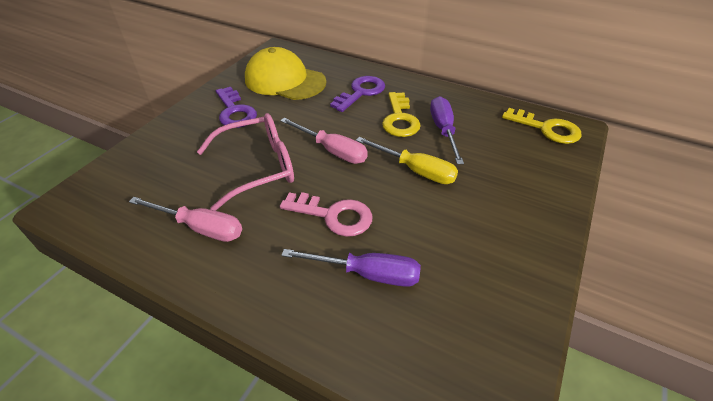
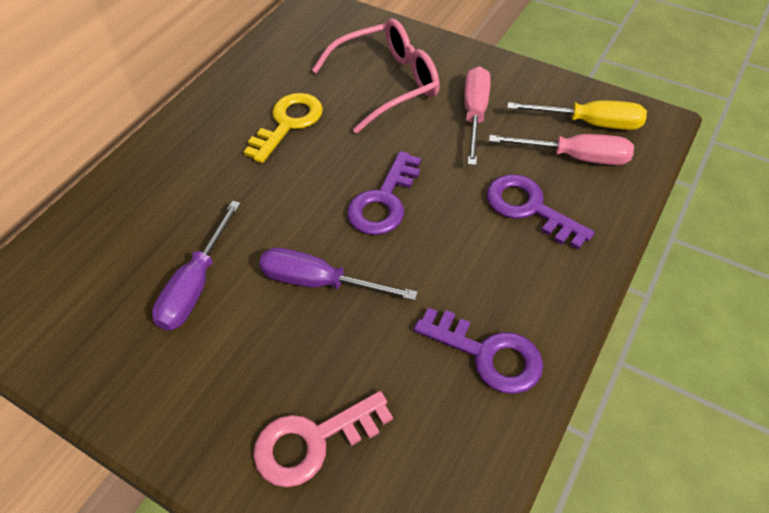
purple key: 2 -> 3
yellow cap: 1 -> 0
yellow key: 2 -> 1

